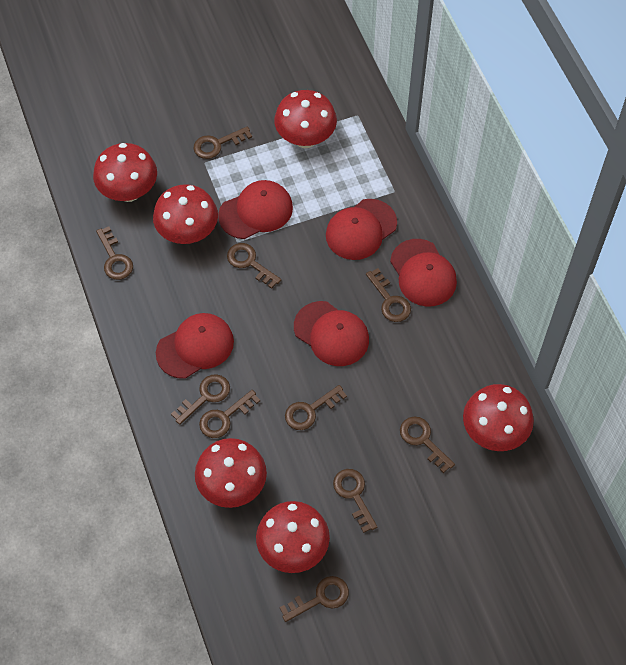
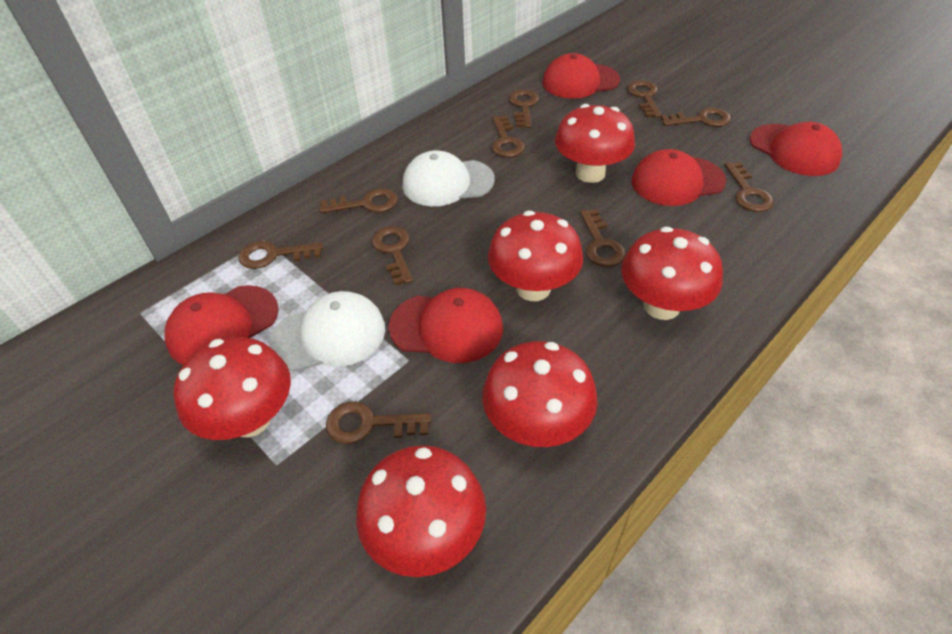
white cap: 0 -> 2

